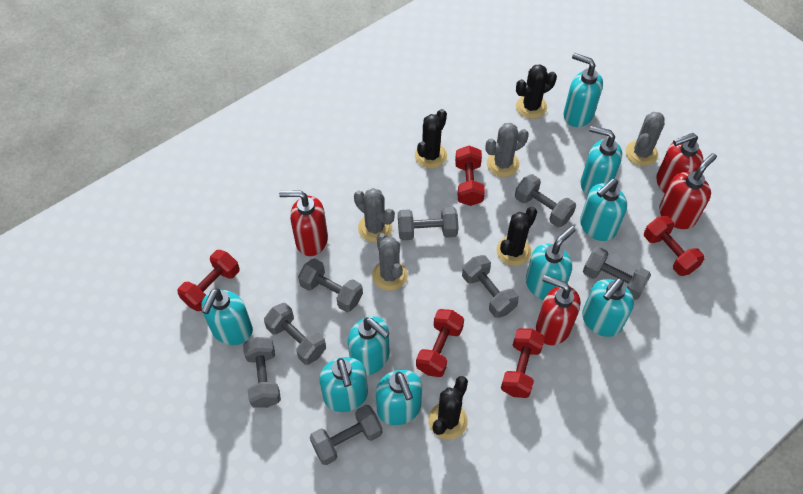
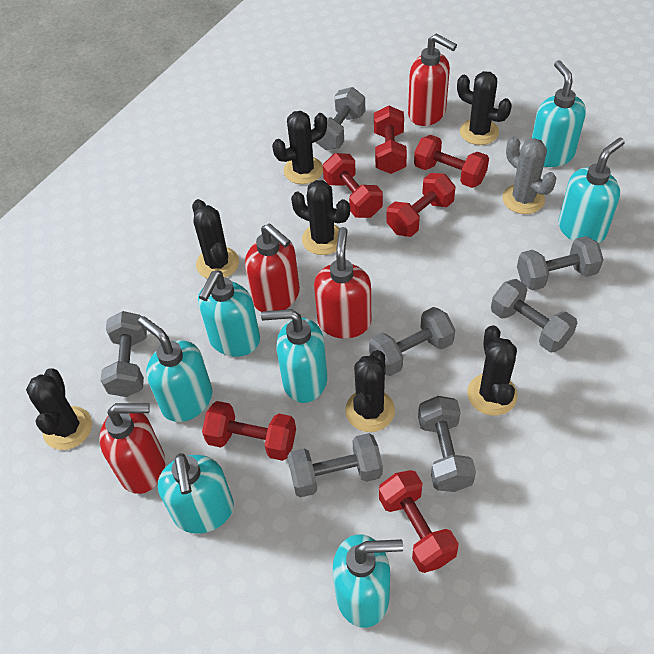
black cactus: 4 -> 7
grey cactus: 4 -> 1
grey dumbbell: 8 -> 7
red dumbbell: 5 -> 6
turquoise soap dispenser: 9 -> 7

